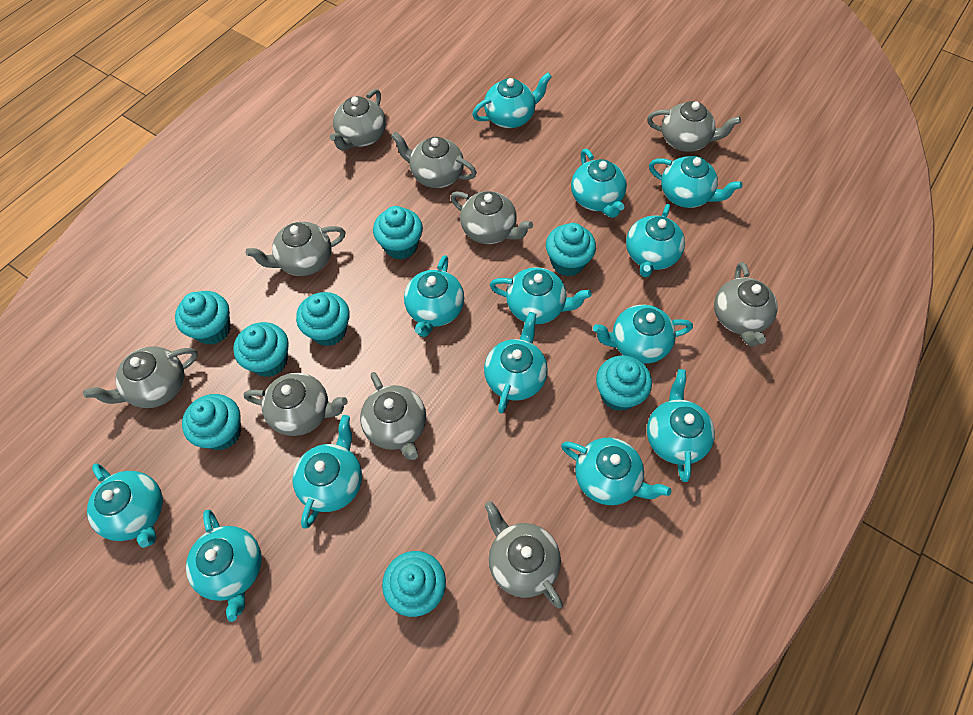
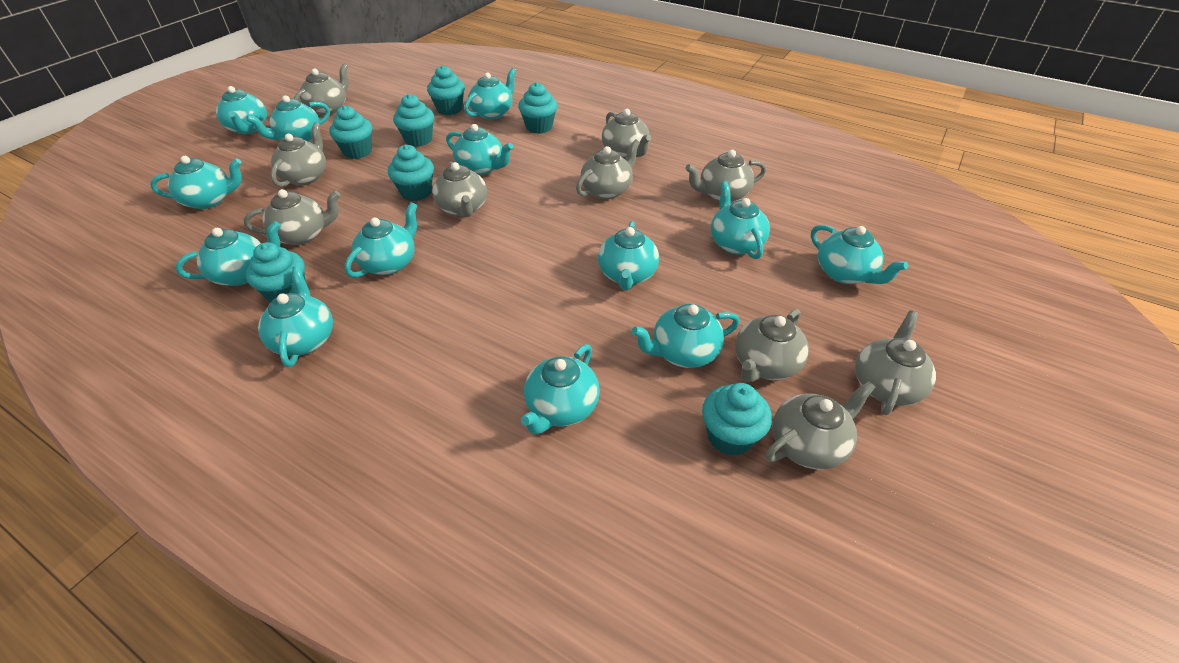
turquoise cupcake: 8 -> 7

